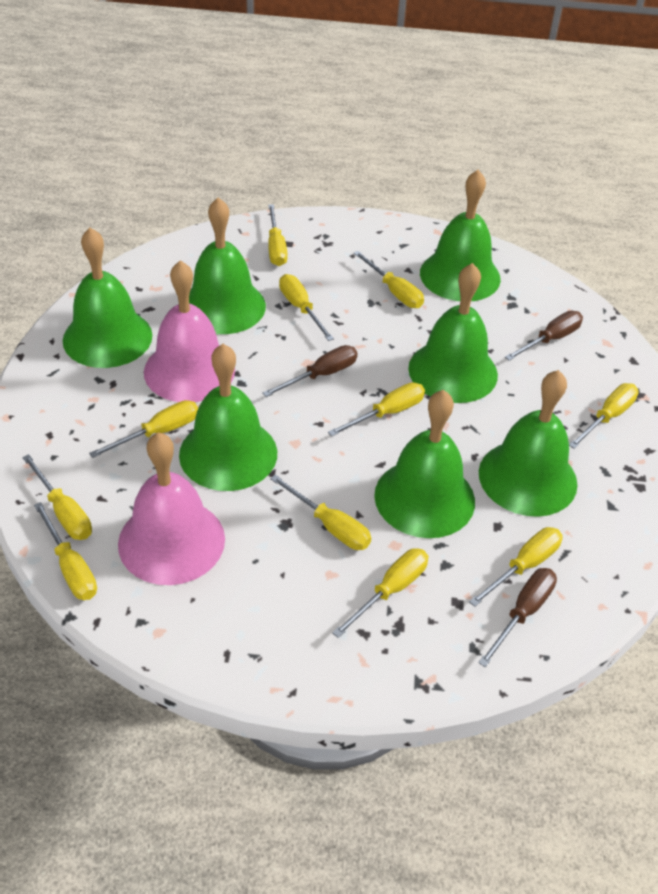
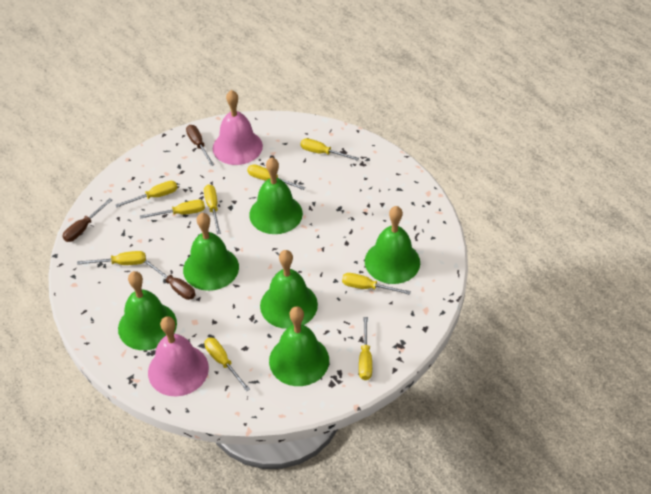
green bell: 7 -> 6
yellow screwdriver: 11 -> 9

